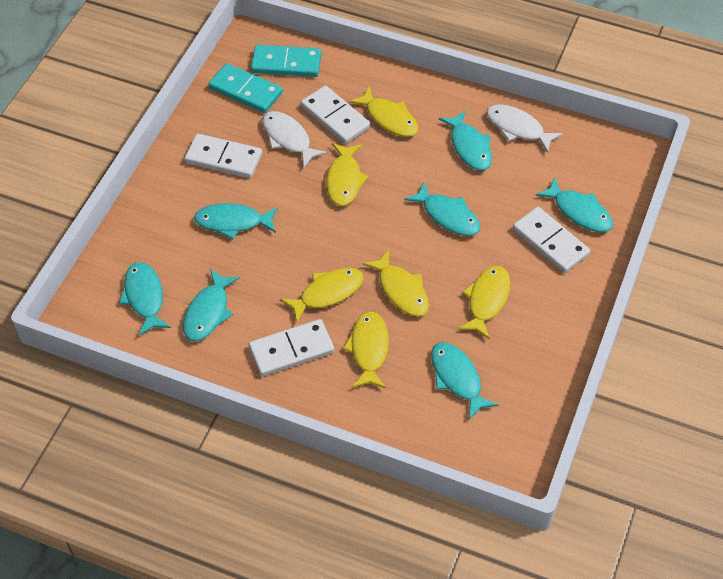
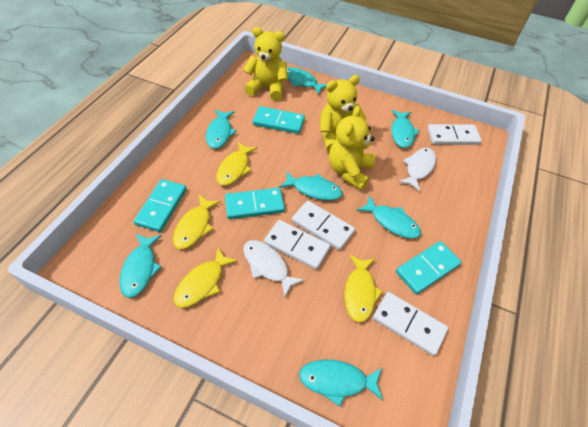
turquoise domino: 2 -> 4
yellow fish: 6 -> 4
yellow teddy bear: 0 -> 3

